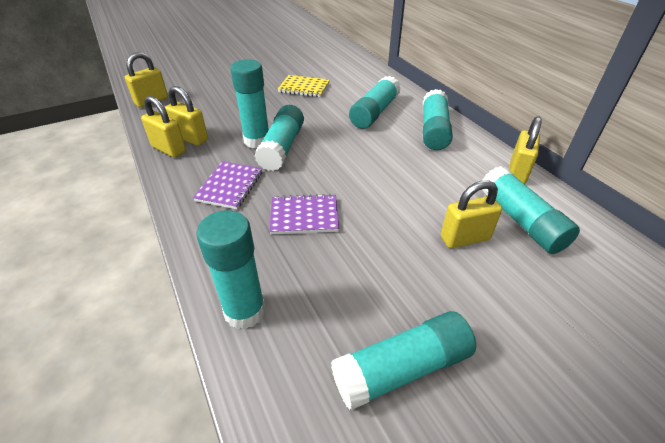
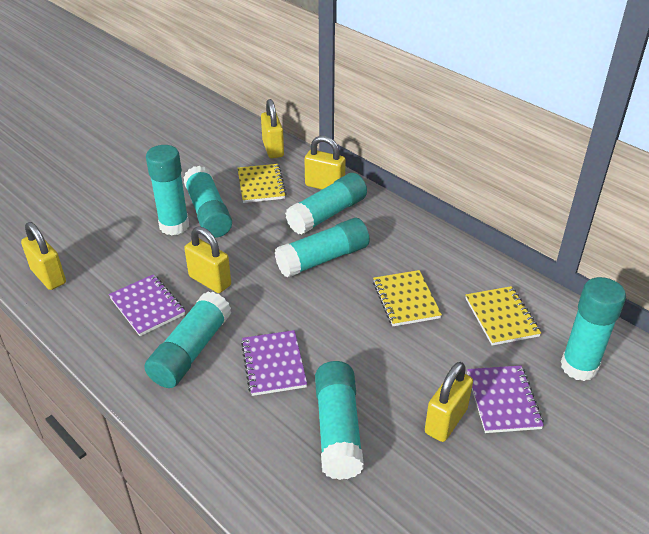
purple notebook: 2 -> 3
yellow notebook: 1 -> 3

